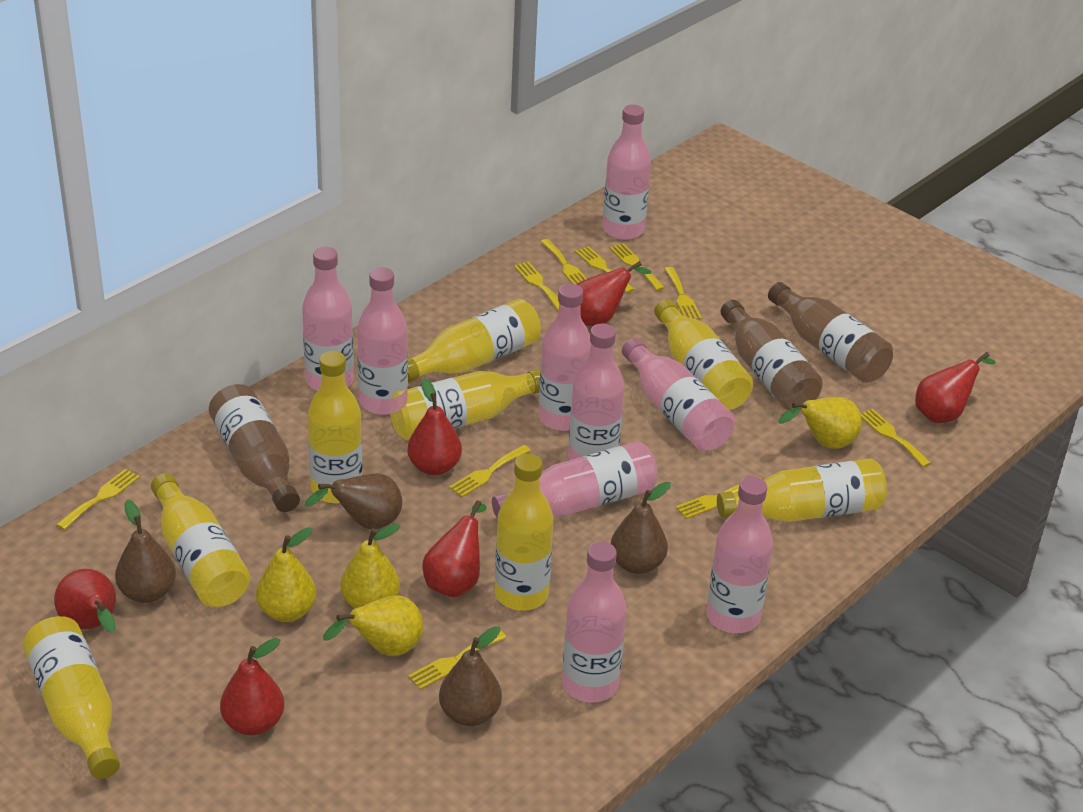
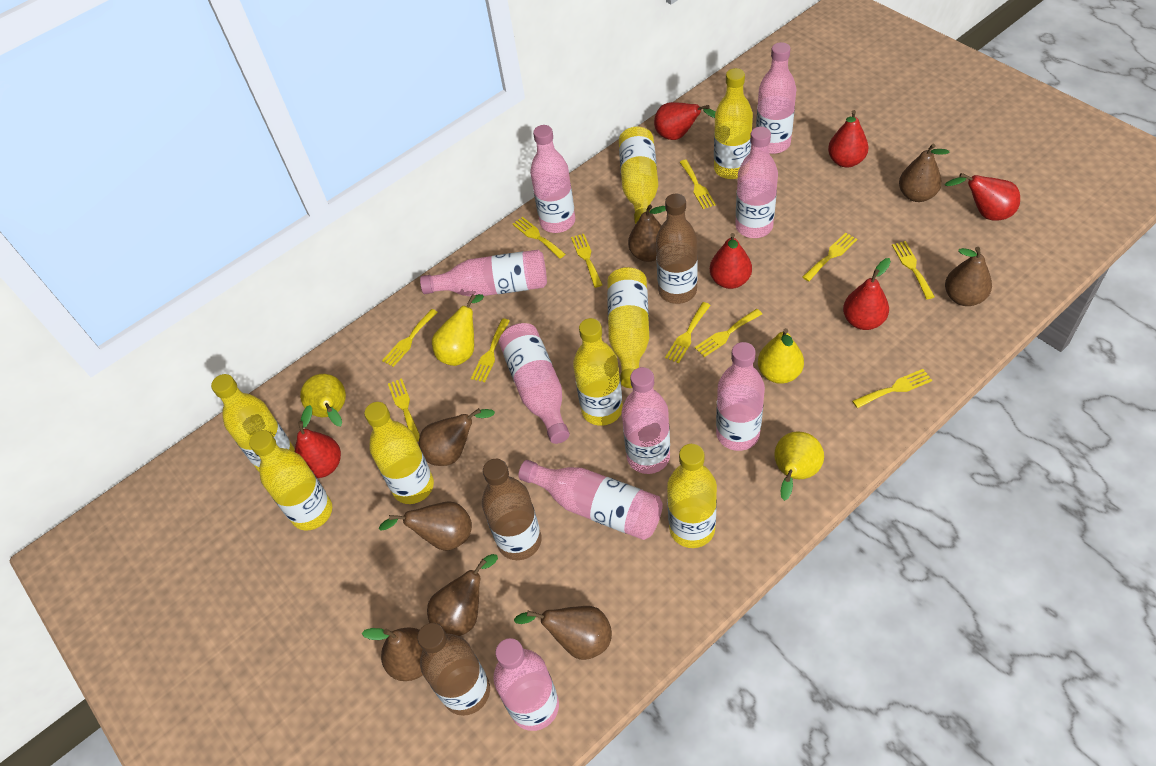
brown pear: 4 -> 8
yellow fork: 10 -> 11

